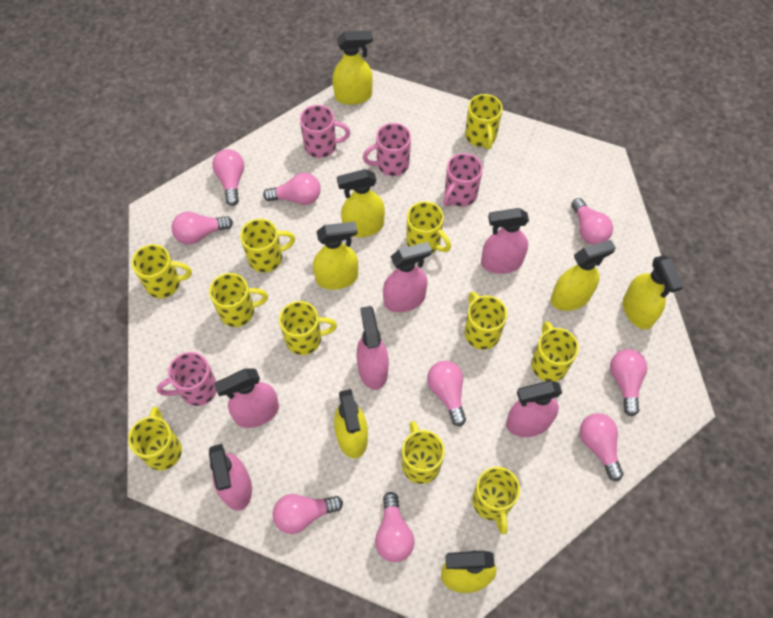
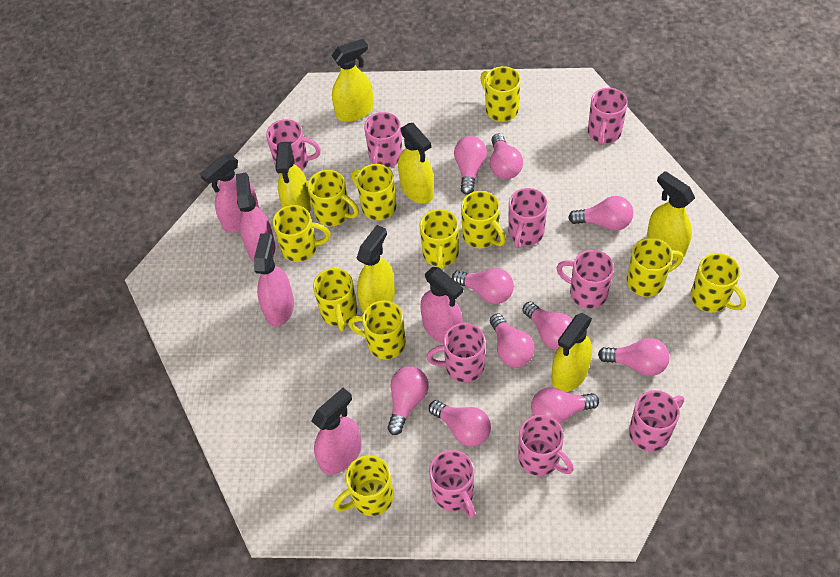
pink light bulb: 9 -> 10
pink mug: 4 -> 9
pink spray bottle: 6 -> 5
yellow spray bottle: 7 -> 6

